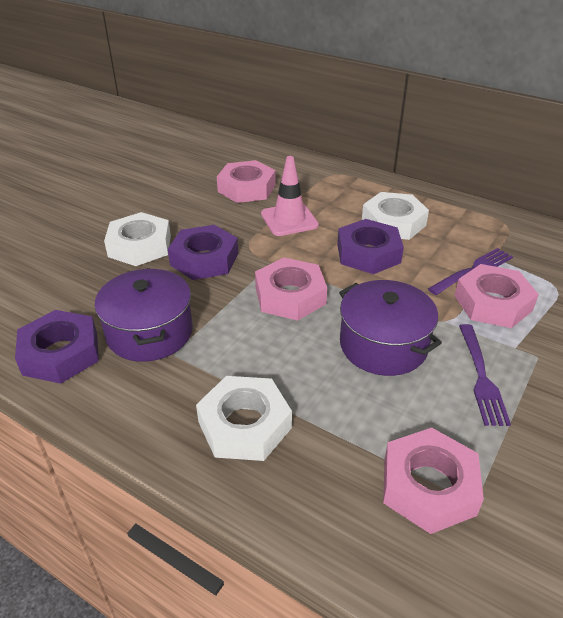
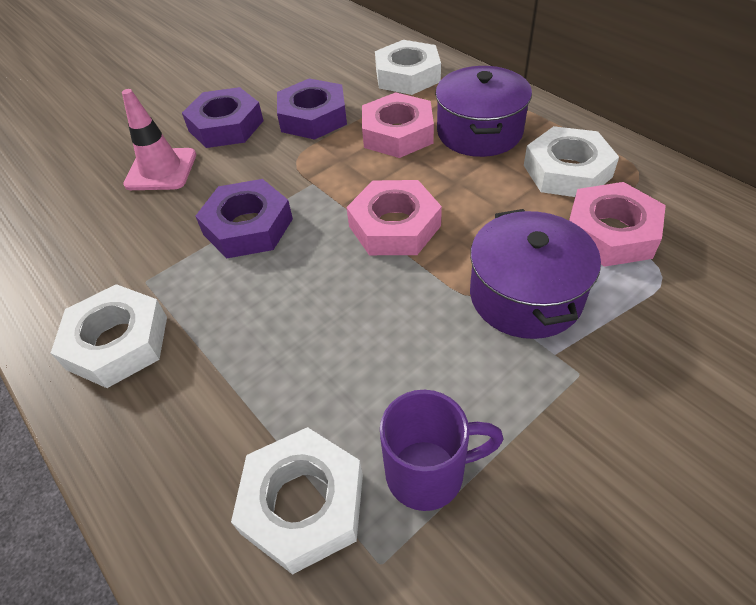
pink nut: 4 -> 3
purple fork: 2 -> 0
purple mug: 0 -> 1
white nut: 3 -> 4

